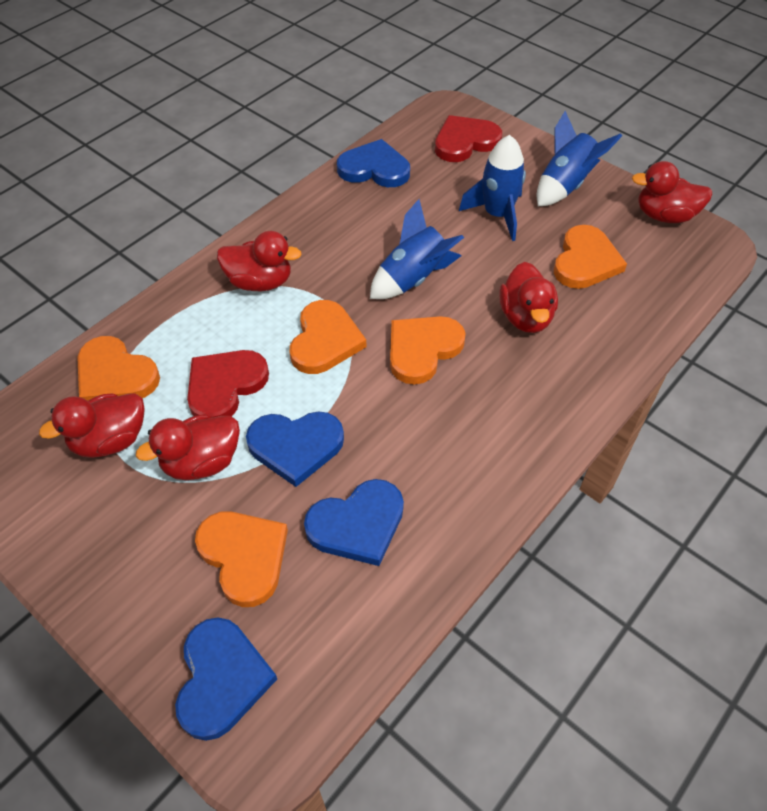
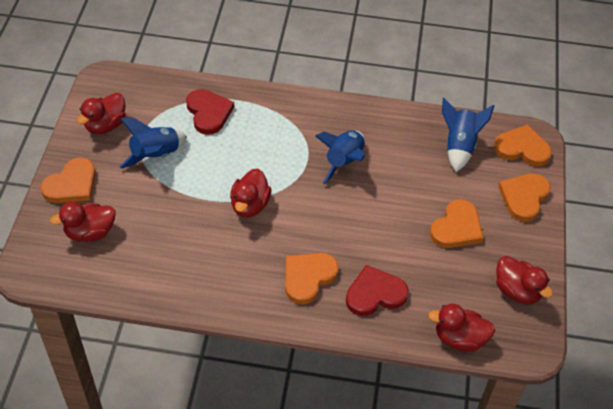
blue heart: 4 -> 0

